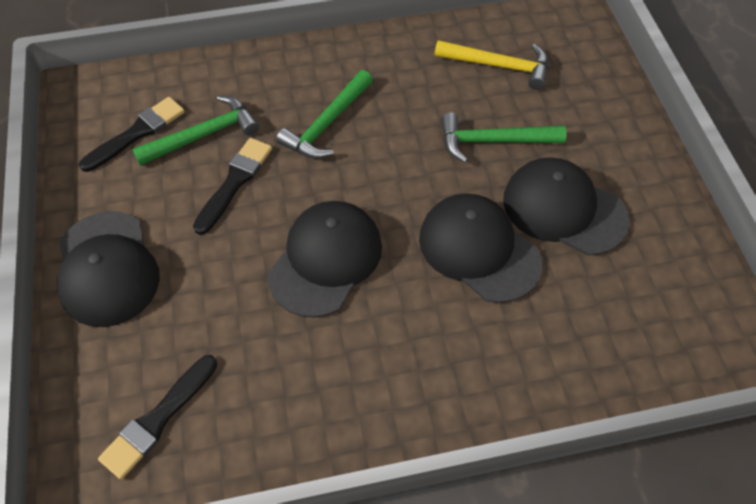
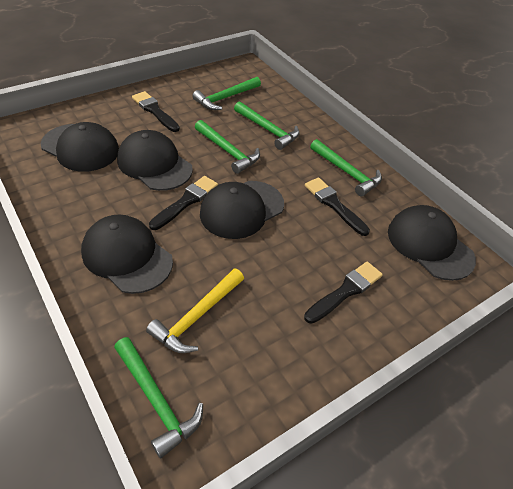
black brush: 3 -> 4
black cap: 4 -> 5
green hammer: 3 -> 5

